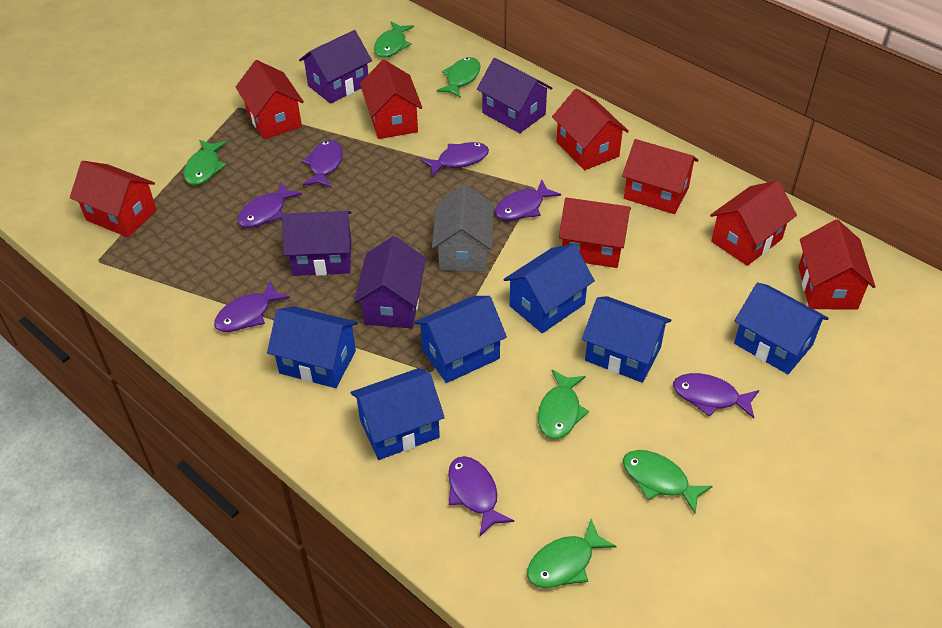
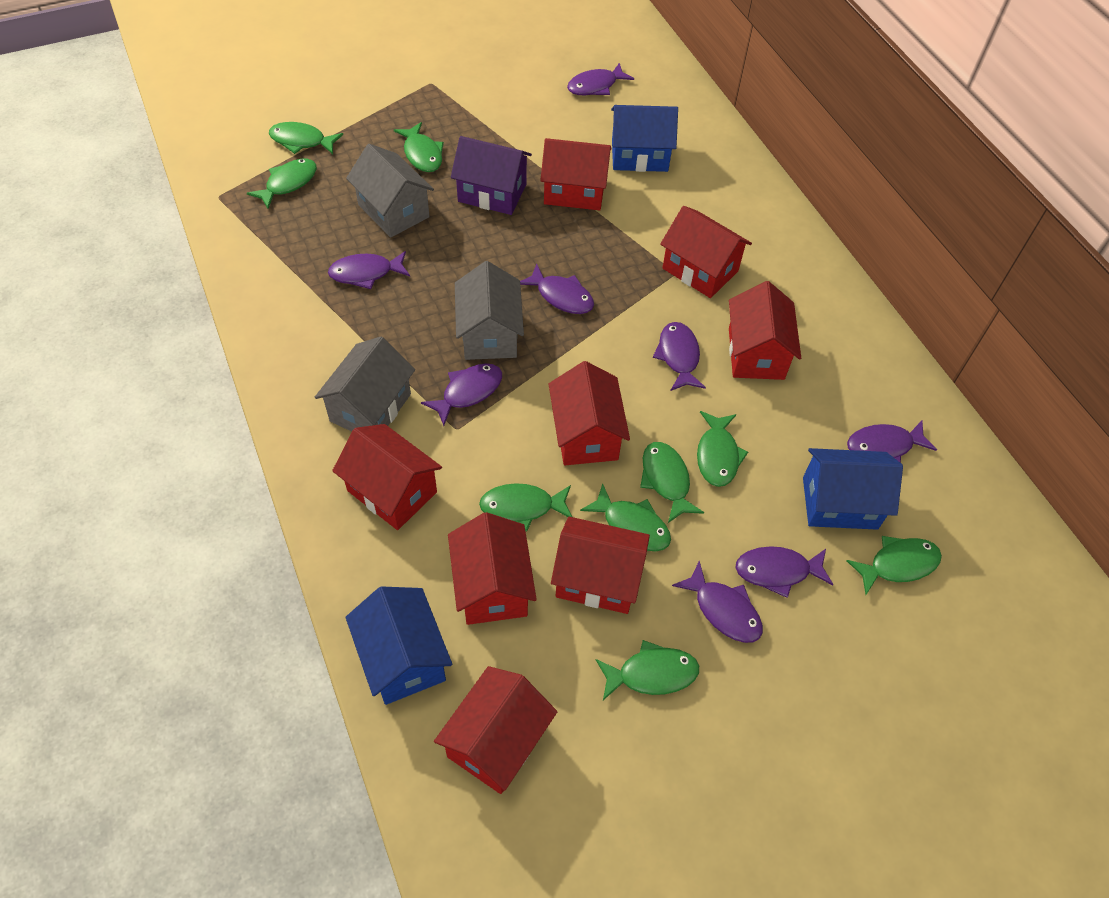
blue house: 6 -> 3
green fish: 6 -> 9
grey house: 1 -> 3
purple fish: 7 -> 8
purple house: 4 -> 1

